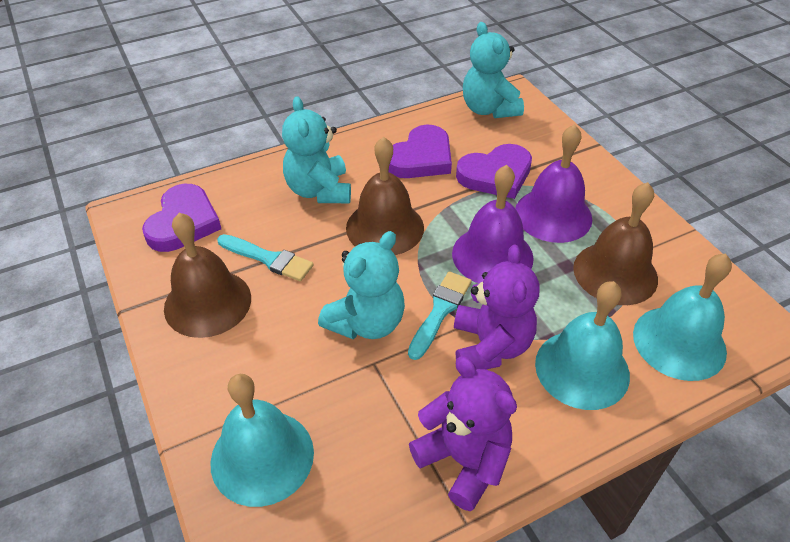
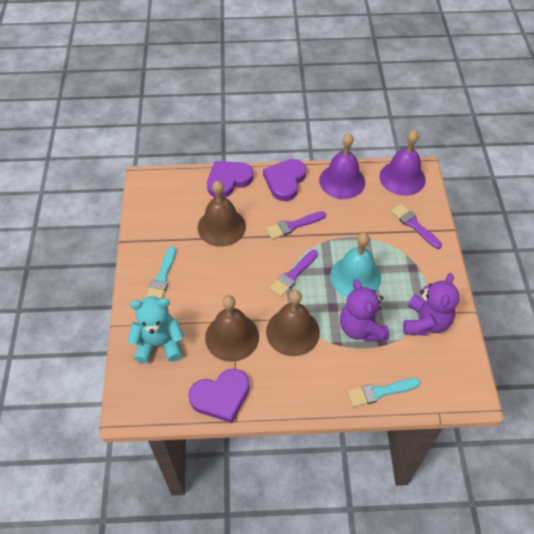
purple brush: 0 -> 3
turquoise bell: 3 -> 1
turquoise teddy bear: 3 -> 1

